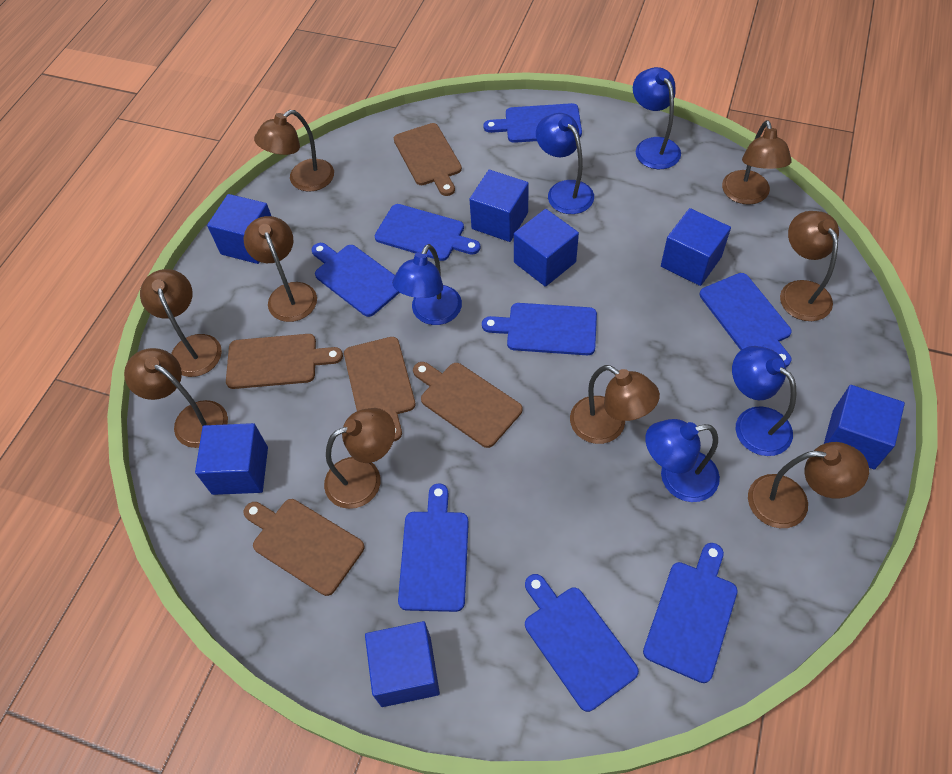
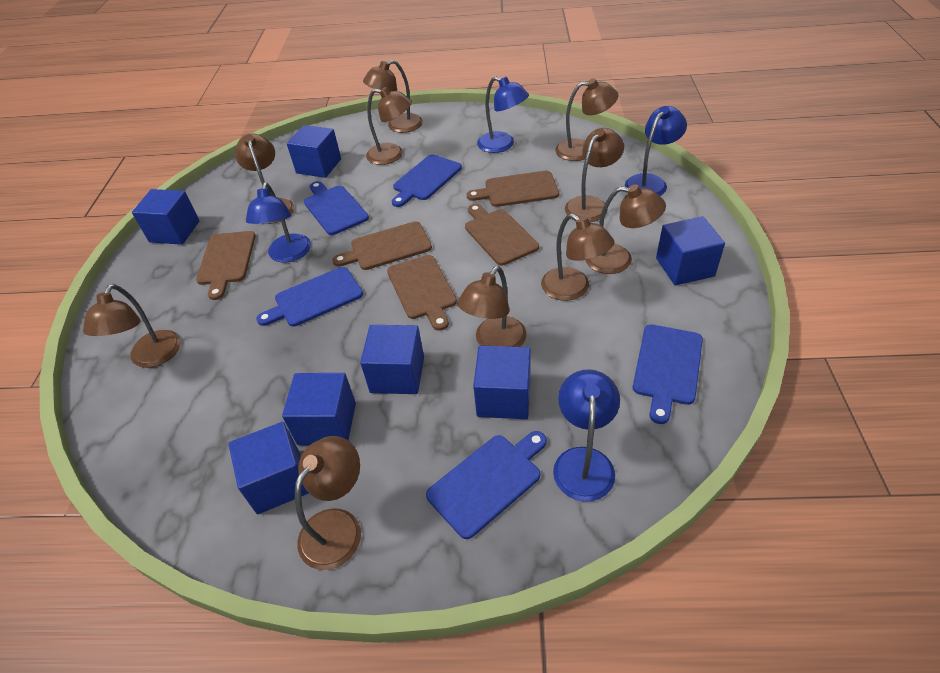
blue cutting board: 8 -> 5
blue lamp: 5 -> 4
brown lamp: 9 -> 10

